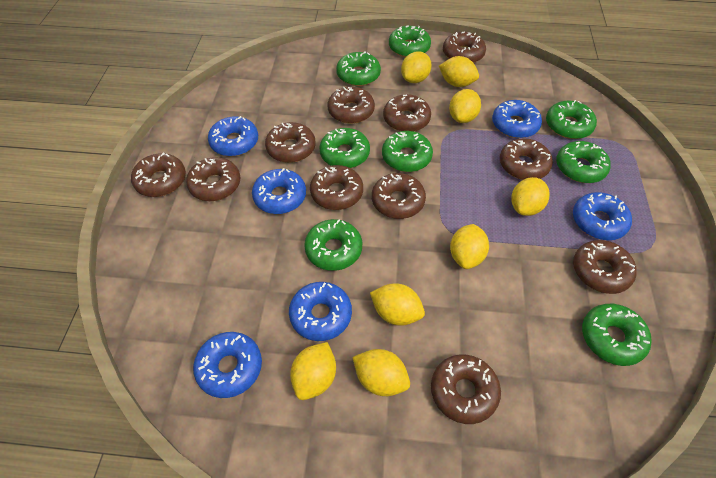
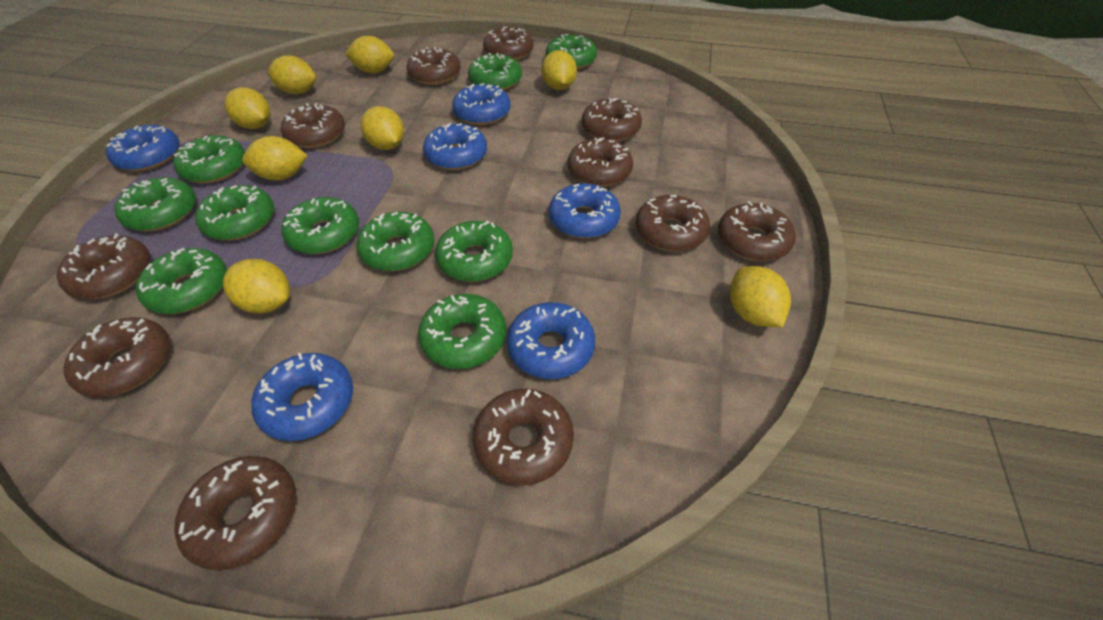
green donut: 8 -> 10

